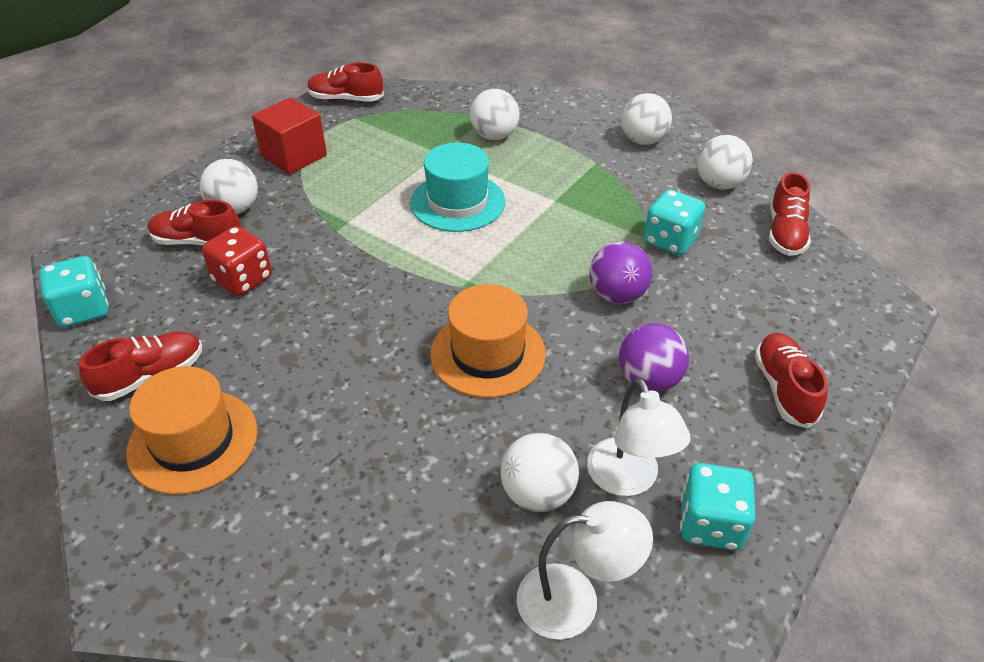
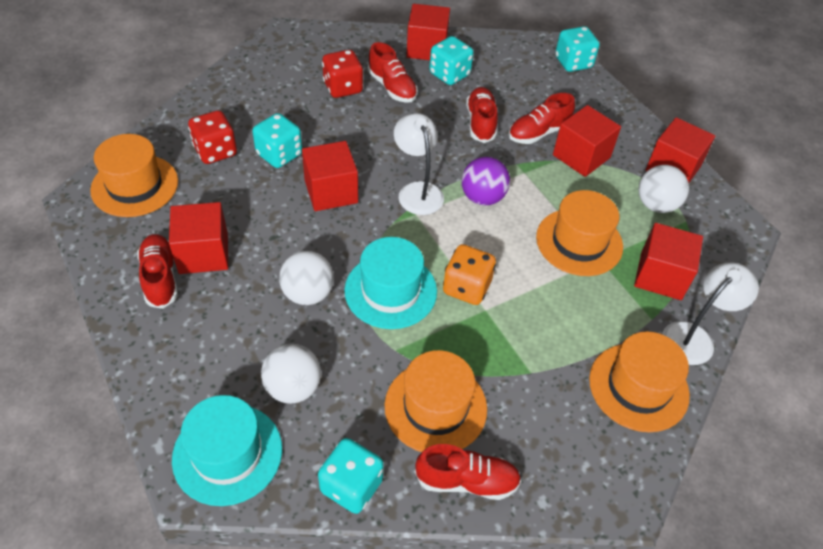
orange dice: 0 -> 1
orange hat: 2 -> 4
purple ball: 2 -> 1
red cube: 1 -> 6
red dice: 1 -> 2
turquoise dice: 3 -> 4
turquoise hat: 1 -> 2
white ball: 5 -> 3

